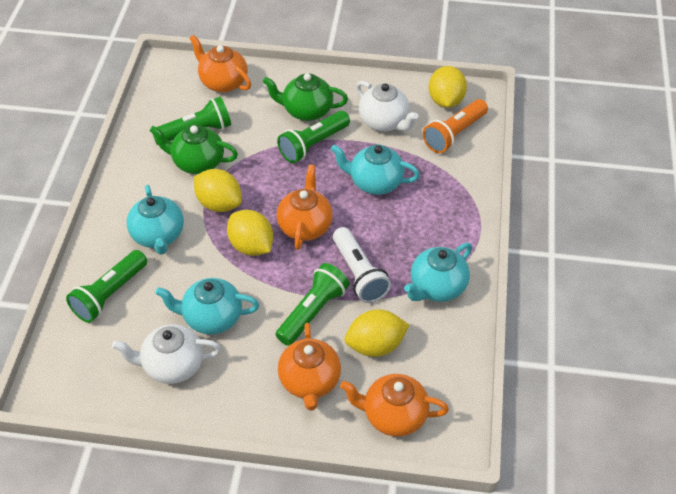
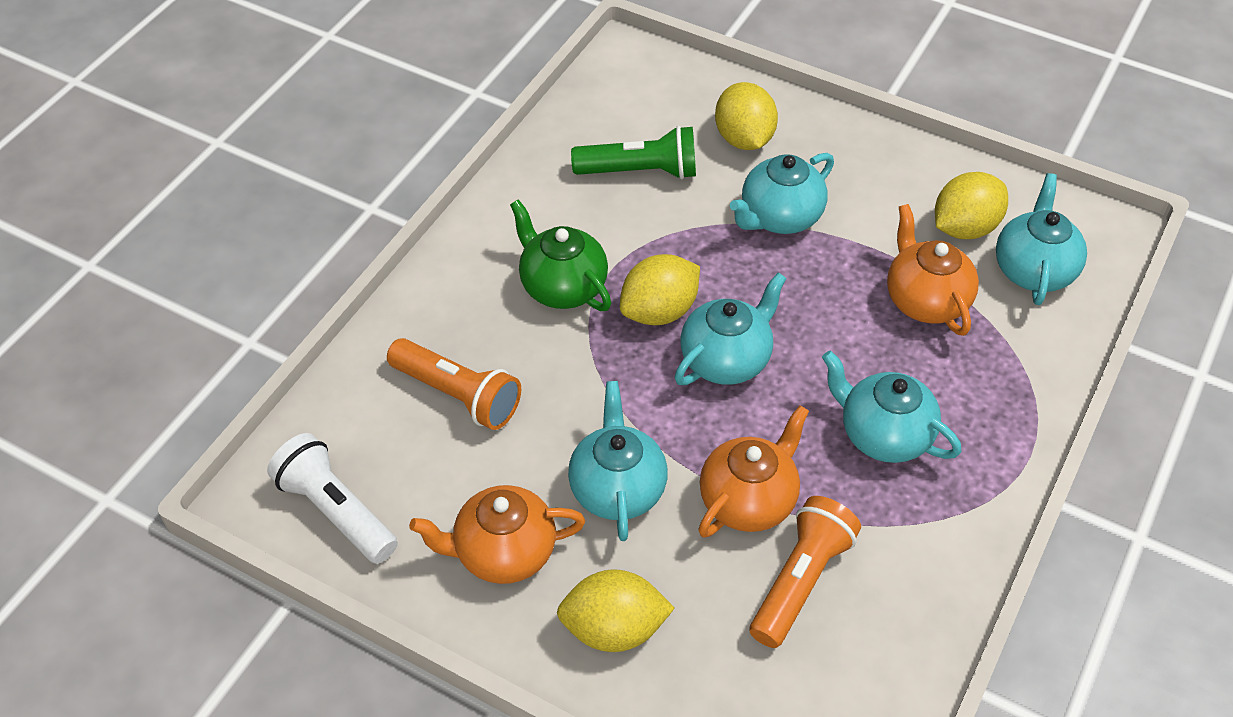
green flashlight: 4 -> 1
green teapot: 2 -> 1
orange flashlight: 1 -> 2
orange teapot: 4 -> 3
turquoise teapot: 4 -> 5
white teapot: 2 -> 0

